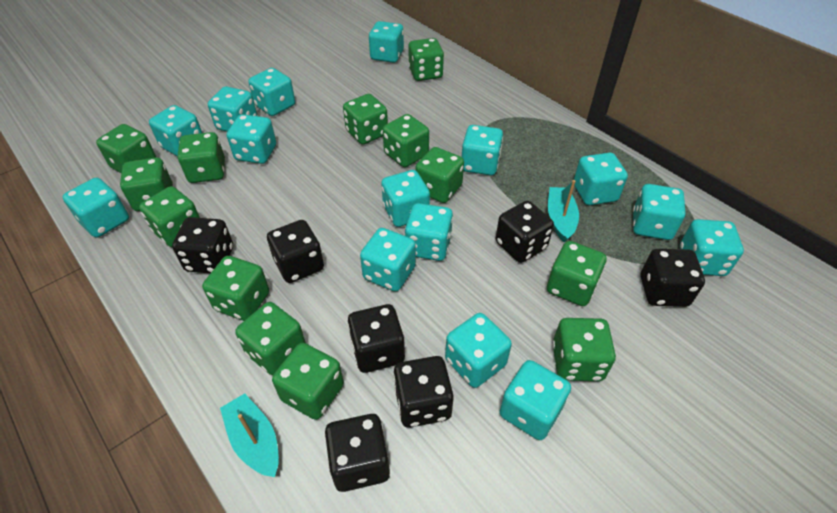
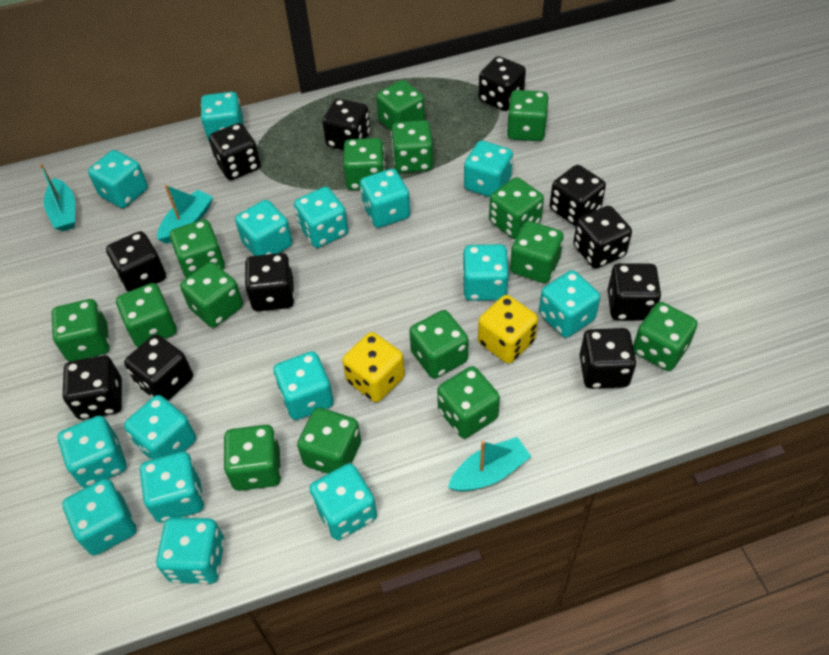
black dice: 7 -> 11
green dice: 13 -> 15
turquoise boat: 2 -> 3
yellow dice: 0 -> 2

